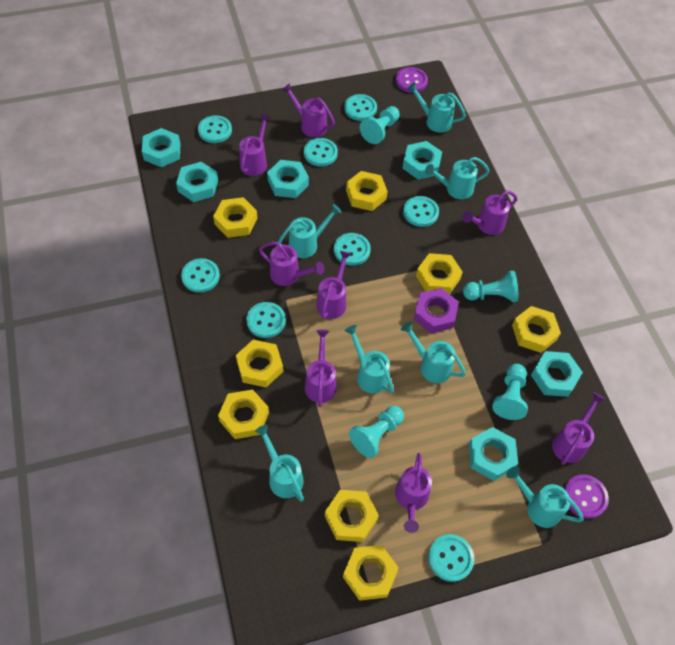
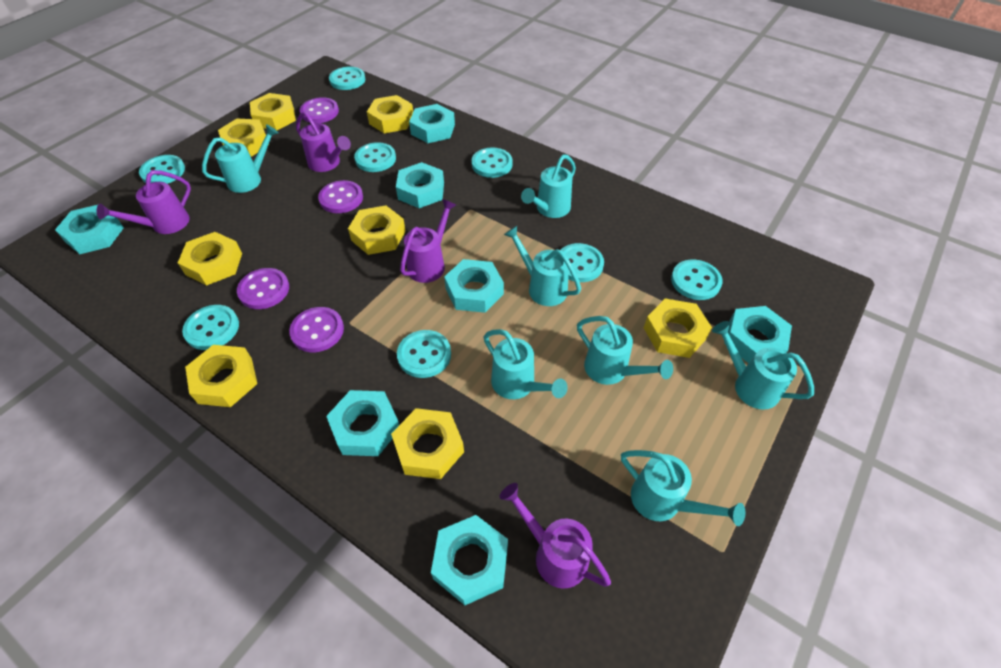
purple button: 2 -> 4
purple nut: 1 -> 0
purple watering can: 8 -> 4
turquoise nut: 6 -> 7
turquoise pawn: 4 -> 0

